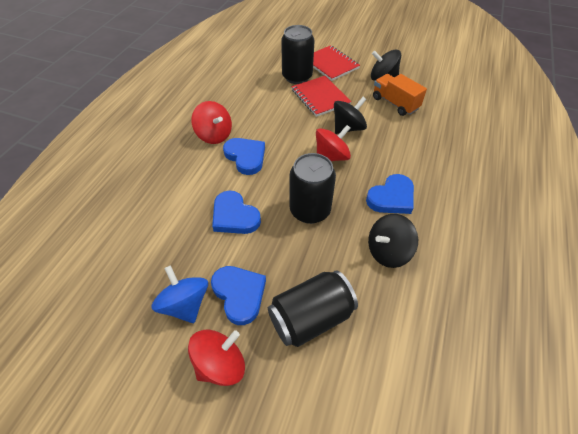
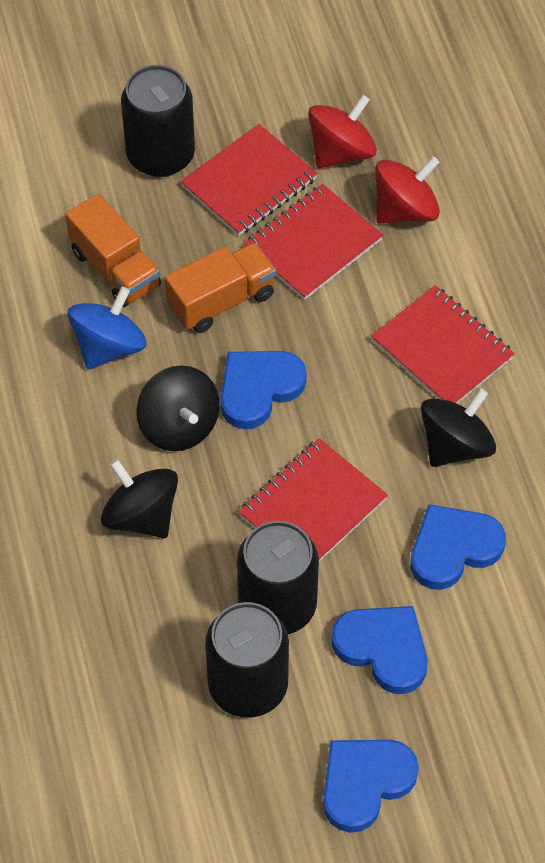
orange truck: 1 -> 2
red notebook: 2 -> 4
red spinning top: 3 -> 2

